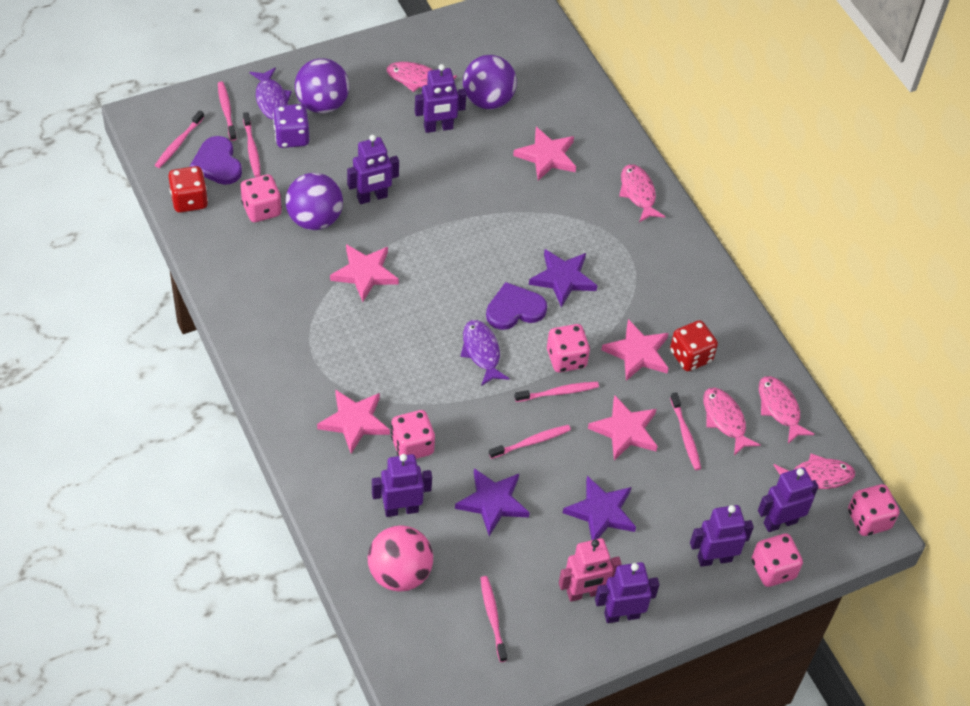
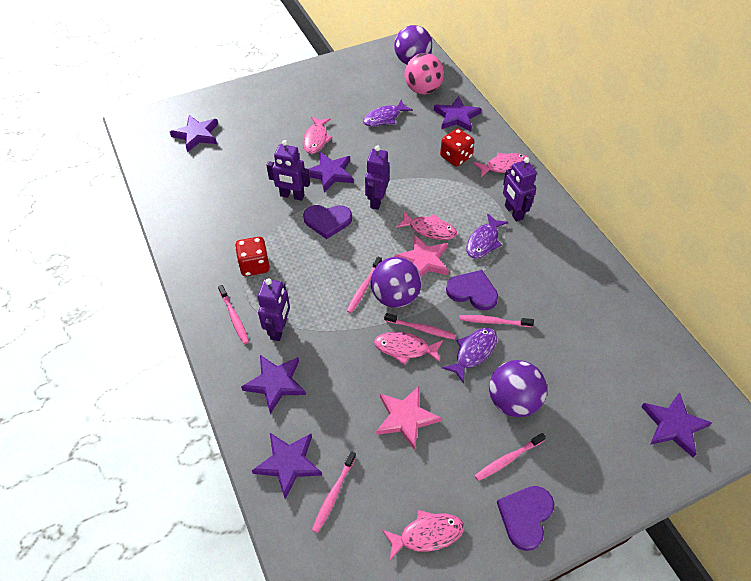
pink dice: 5 -> 0
pink robot: 1 -> 0
pink star: 5 -> 2
pink toothbrush: 7 -> 6
purple dice: 1 -> 0
purple fish: 2 -> 3
purple heart: 2 -> 3
purple robot: 6 -> 4
purple star: 3 -> 6

